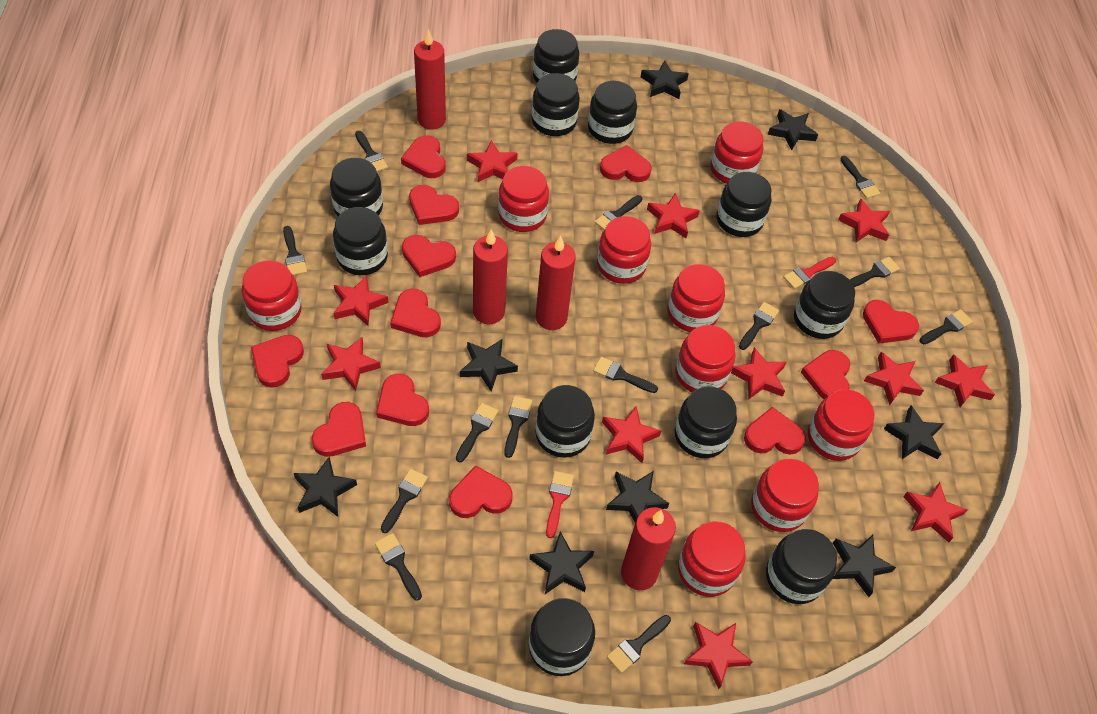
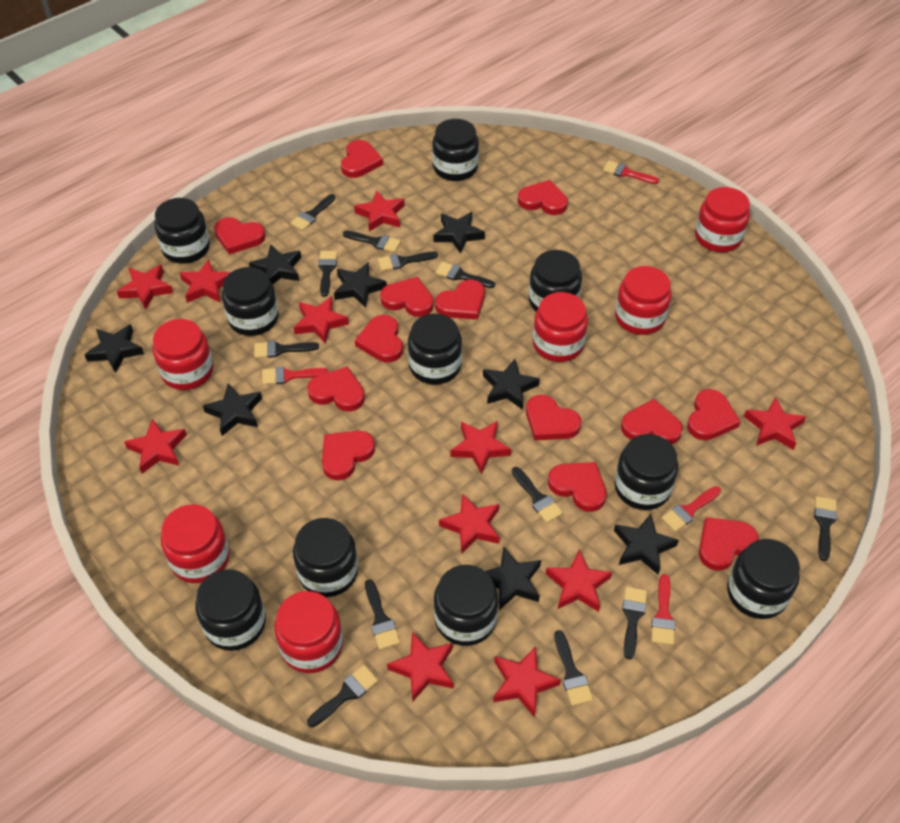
black brush: 13 -> 12
black jar: 11 -> 10
red brush: 2 -> 4
red candle: 4 -> 0
red heart: 12 -> 13
red jar: 9 -> 6

